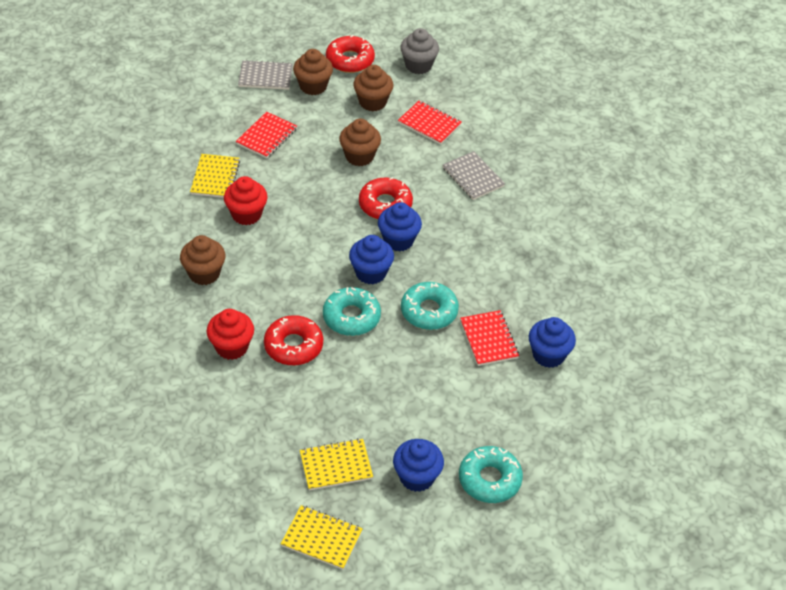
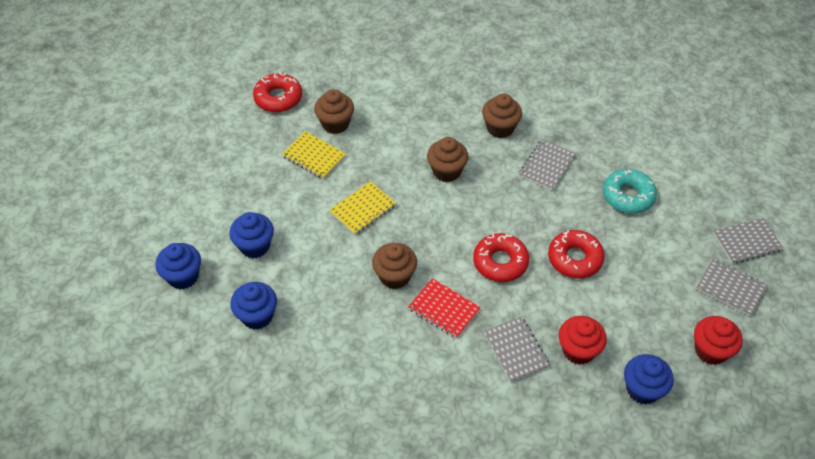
grey cupcake: 1 -> 0
grey notebook: 2 -> 4
red notebook: 3 -> 1
turquoise donut: 3 -> 1
yellow notebook: 3 -> 2

